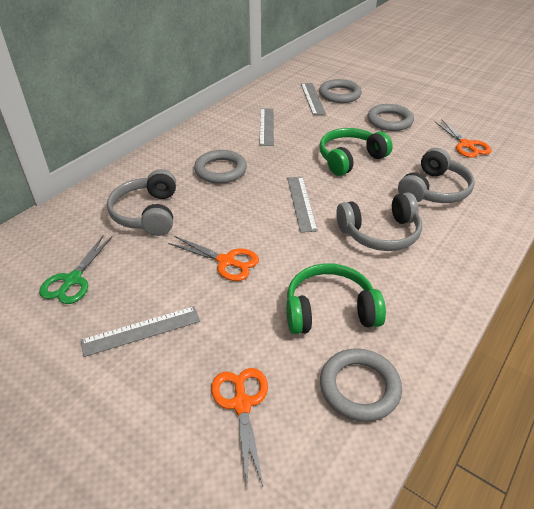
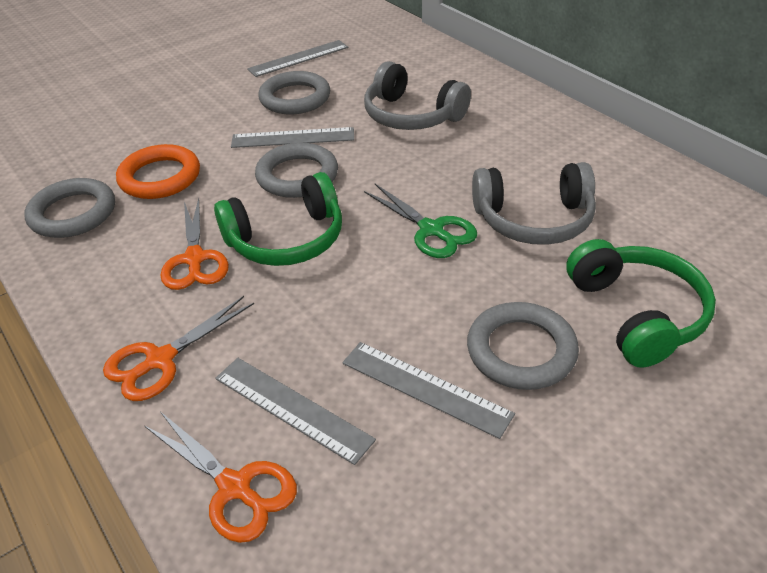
grey headphones: 3 -> 2
orange ring: 0 -> 1

